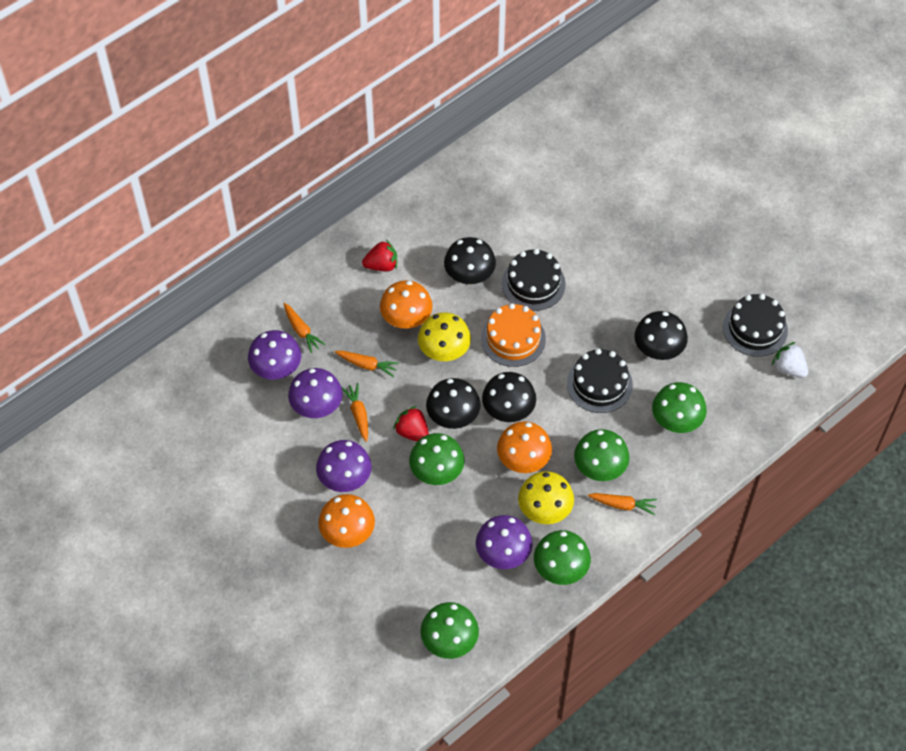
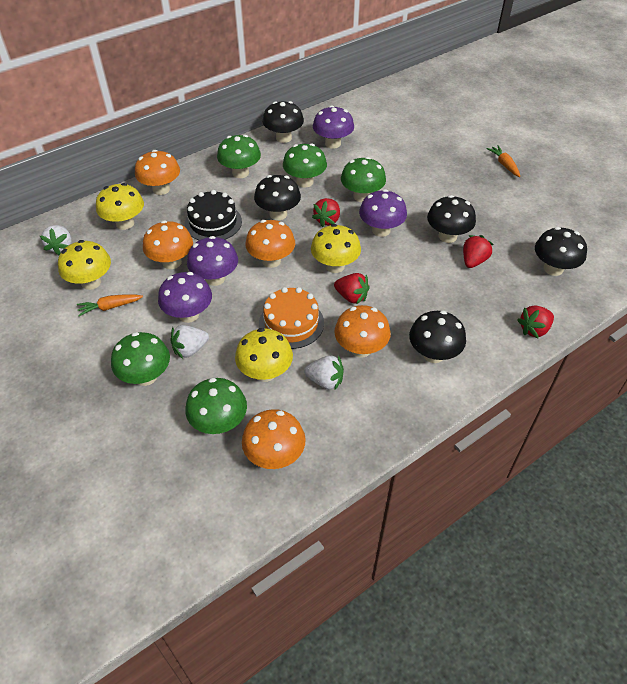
black cake: 3 -> 1
black mushroom: 4 -> 5
orange carrot: 4 -> 2
orange mushroom: 3 -> 5
red strawberry: 2 -> 4
white strawberry: 1 -> 3
yellow mushroom: 2 -> 4

